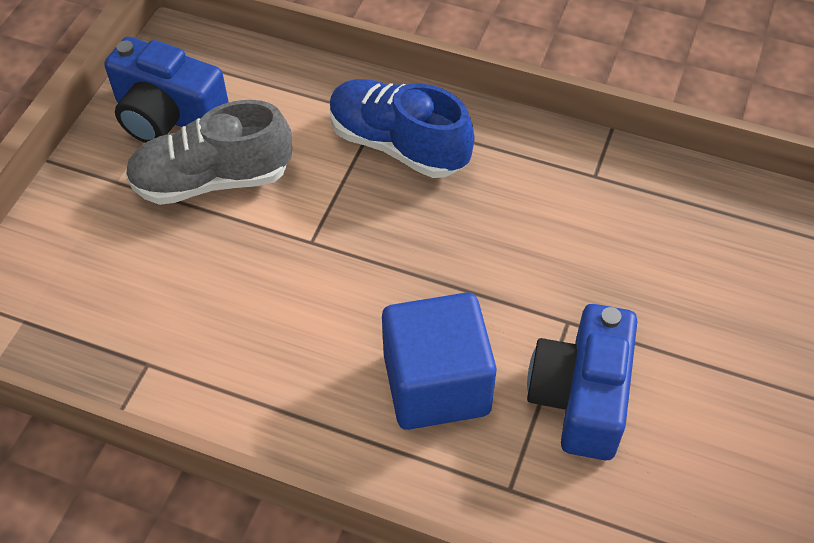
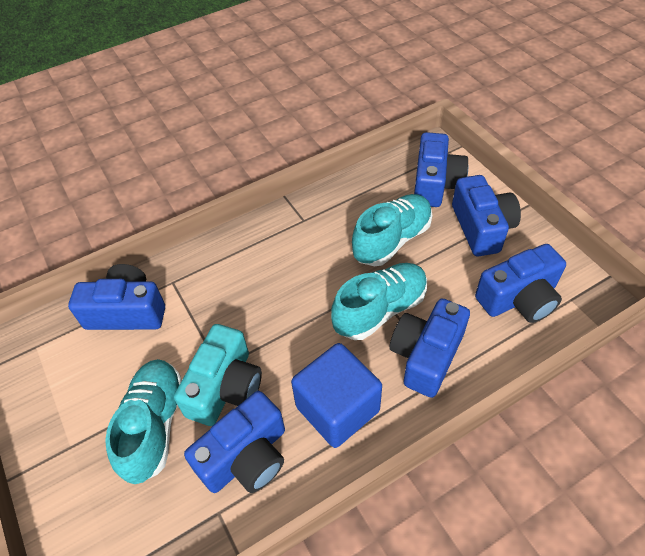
blue camera: 2 -> 6
blue shoe: 1 -> 0
grey shoe: 1 -> 0
turquoise camera: 0 -> 1
turquoise shoe: 0 -> 3

